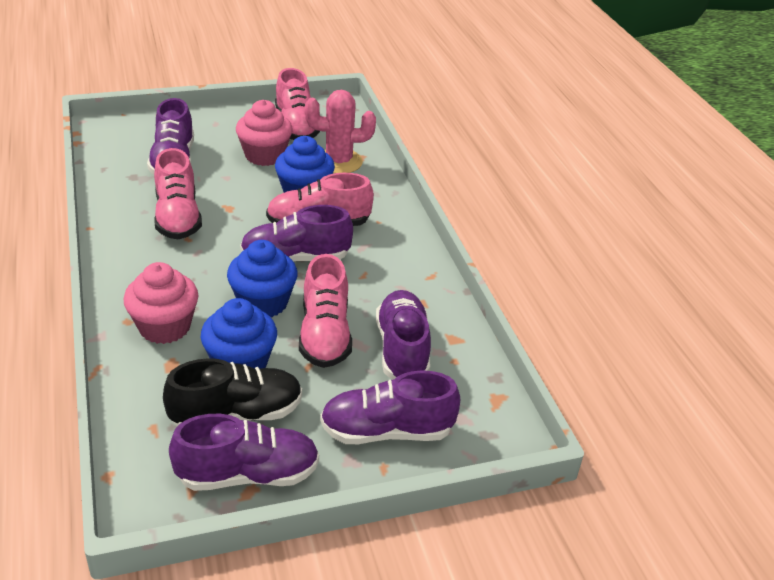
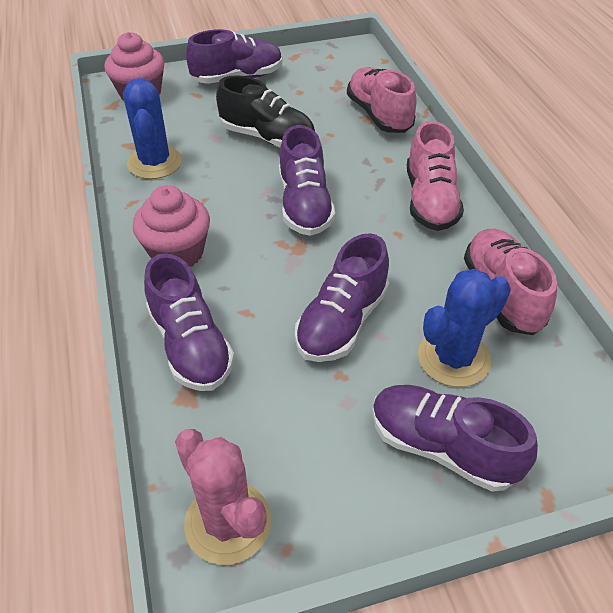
blue cactus: 0 -> 2
blue cupcake: 3 -> 0
pink shoe: 4 -> 3

